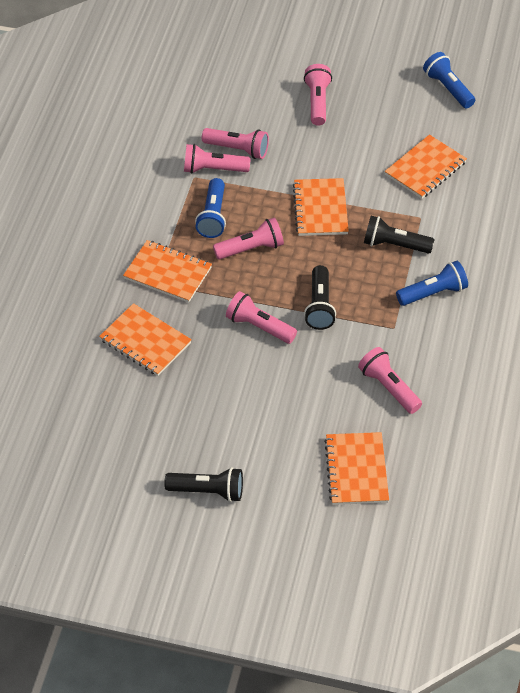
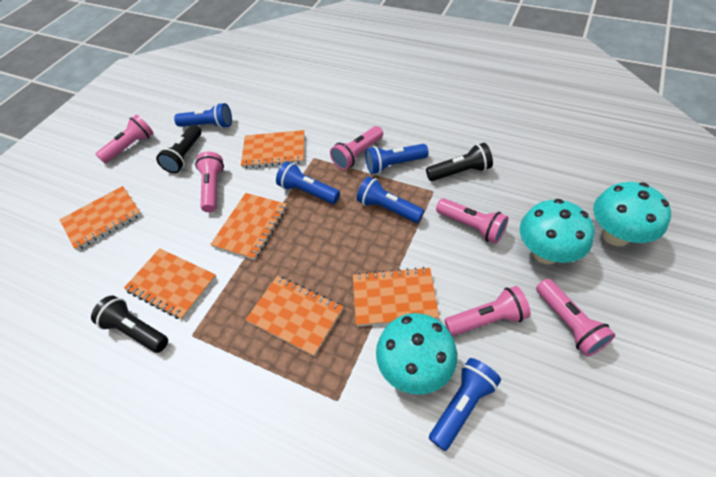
blue flashlight: 3 -> 5
orange notebook: 5 -> 6
turquoise mushroom: 0 -> 3

